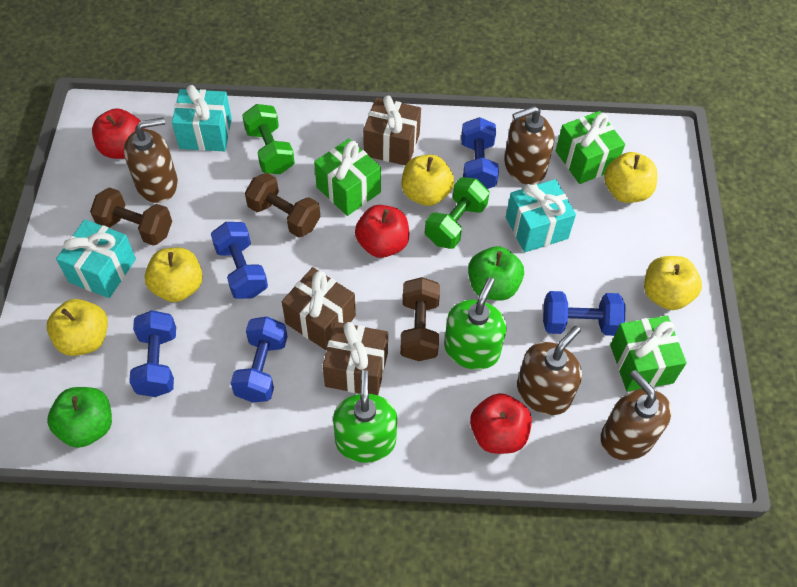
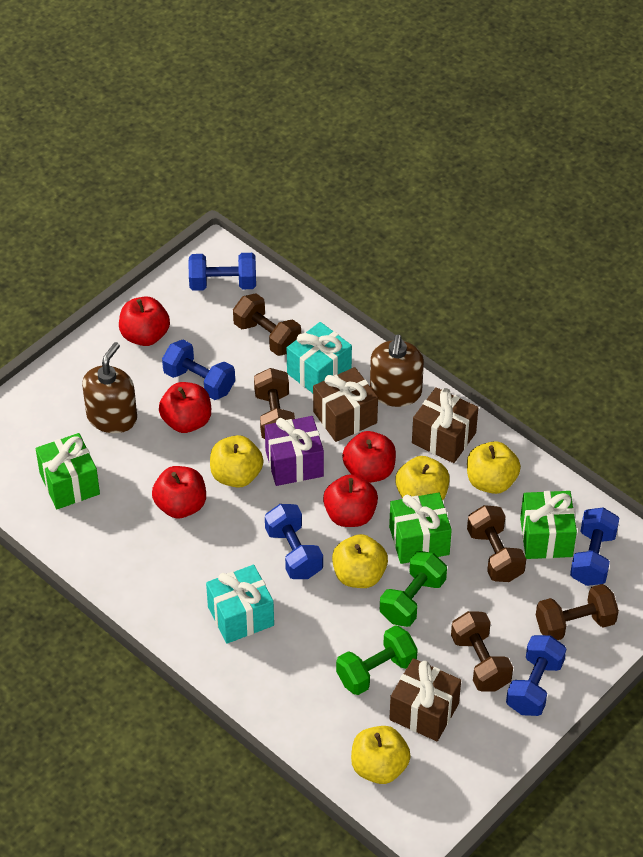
brown dumbbell: 3 -> 5
brown soap dispenser: 4 -> 2
green apple: 2 -> 0
green soap dispenser: 2 -> 0
purple gift: 0 -> 1
red apple: 3 -> 5
turquoise gift: 3 -> 2

